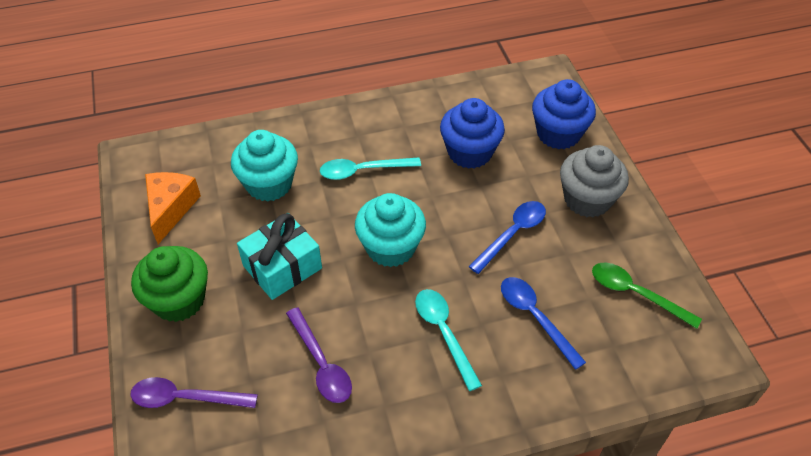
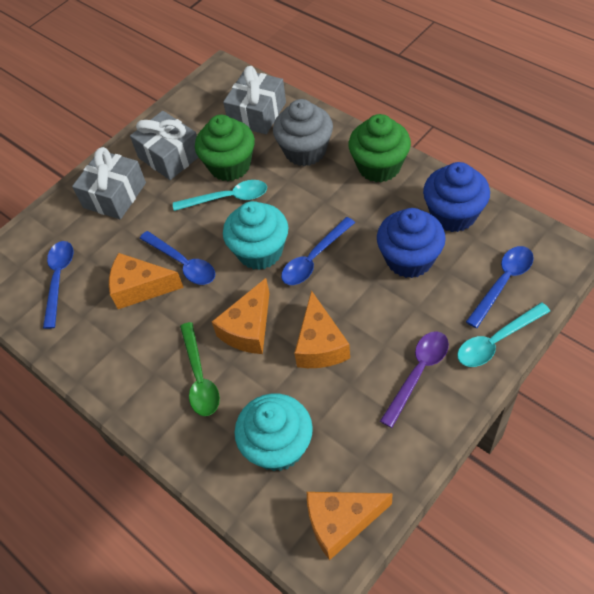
blue spoon: 2 -> 4
green cupcake: 1 -> 2
grey gift: 0 -> 3
orange cheese: 1 -> 4
purple spoon: 2 -> 1
turquoise gift: 1 -> 0

